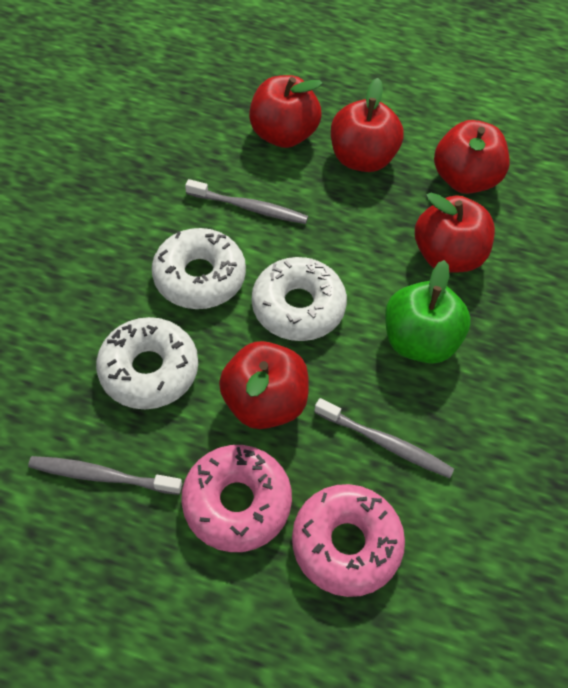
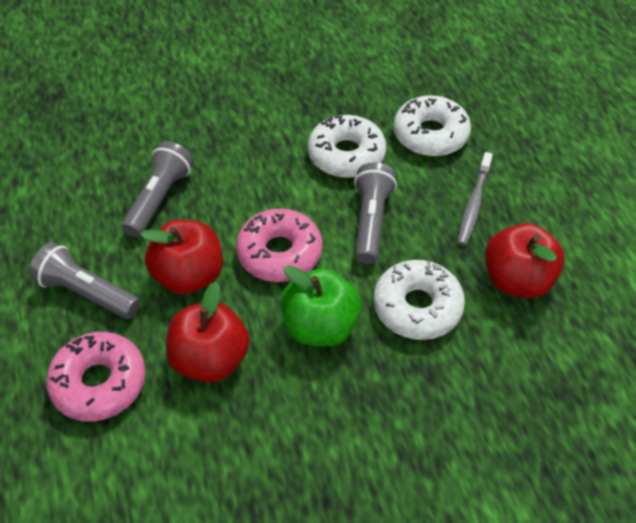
grey flashlight: 0 -> 3
grey toothbrush: 3 -> 1
red apple: 5 -> 3

